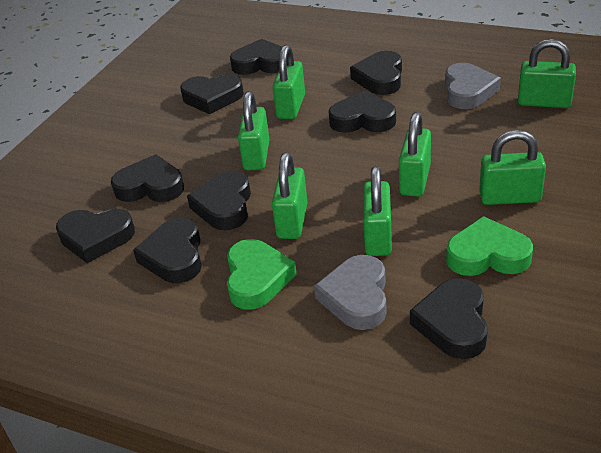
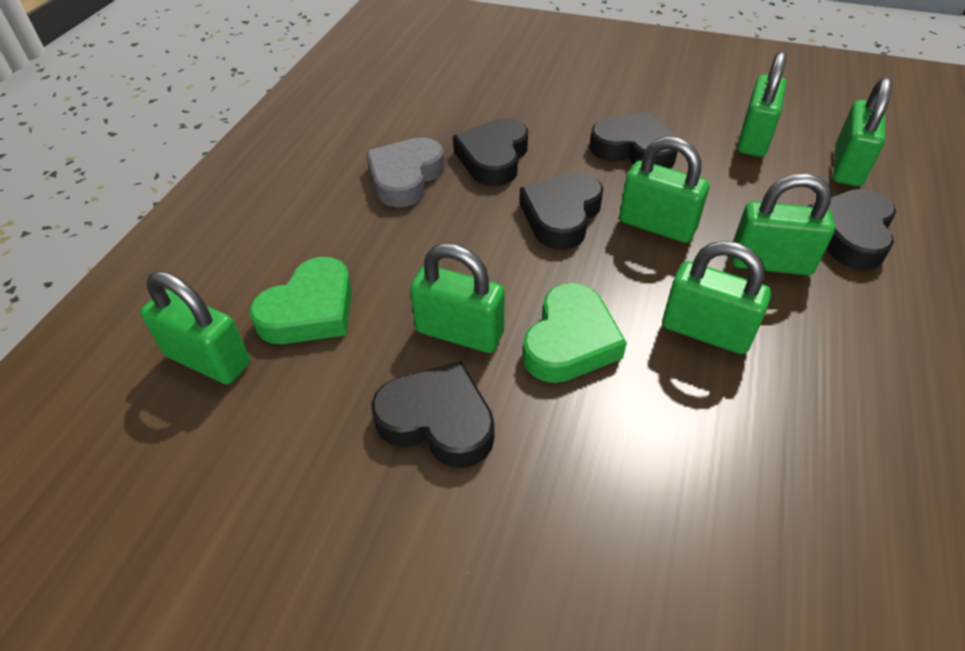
black heart: 9 -> 5
grey heart: 2 -> 1

